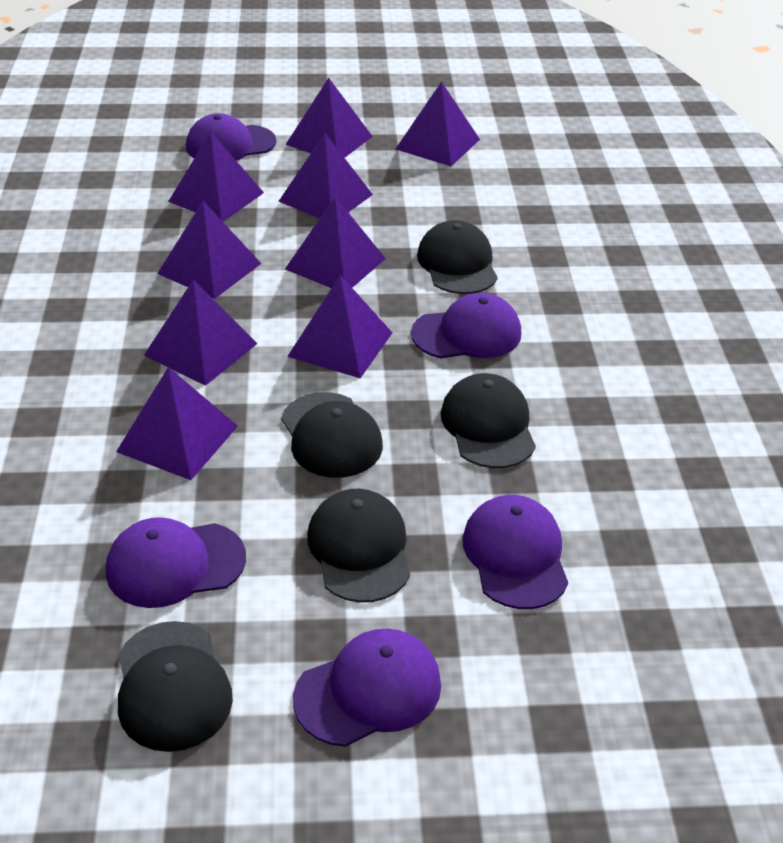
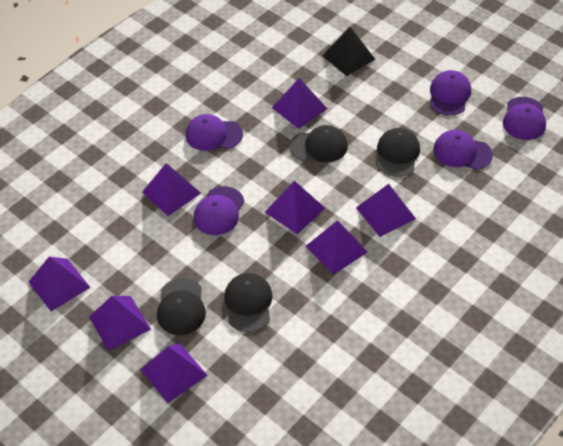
black cap: 5 -> 4
black pyramid: 0 -> 1
purple pyramid: 9 -> 8

